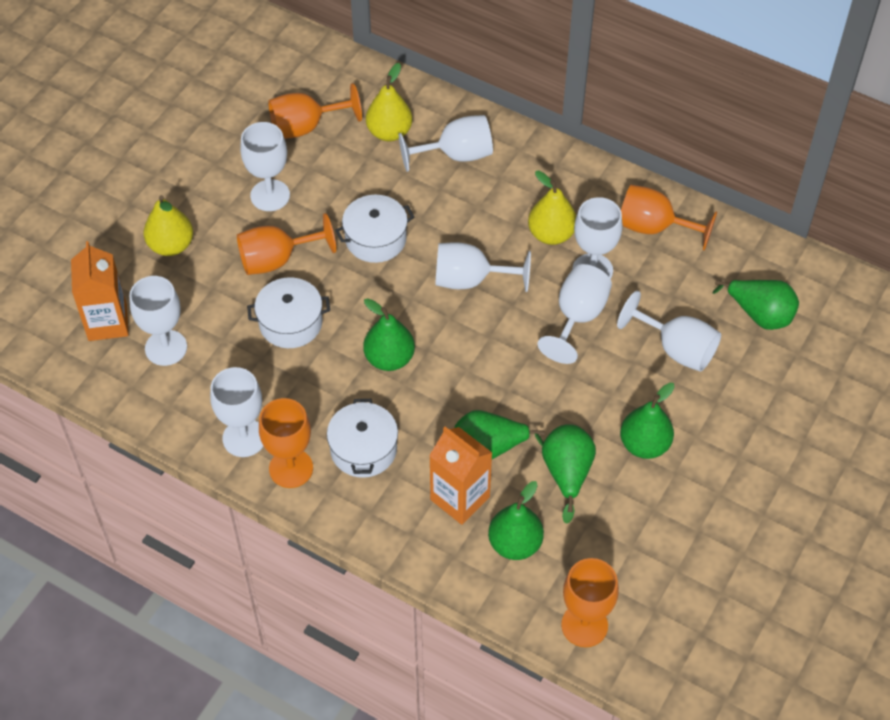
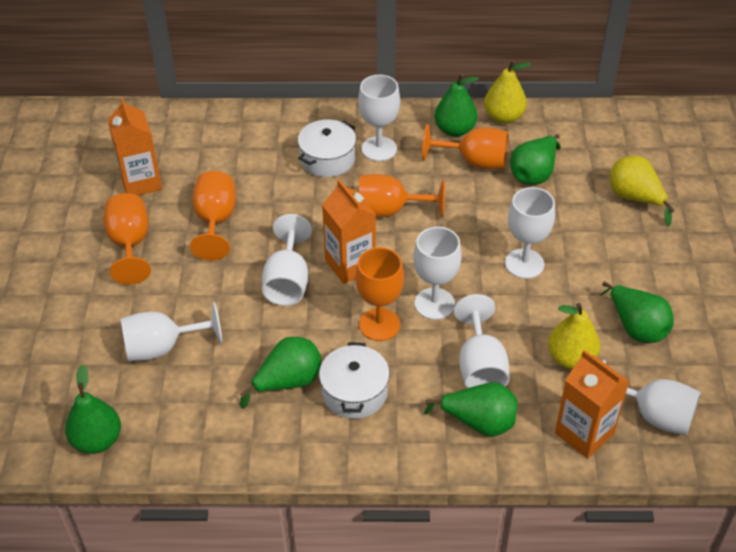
orange carton: 2 -> 3
white goblet: 8 -> 7
white pot: 3 -> 2

